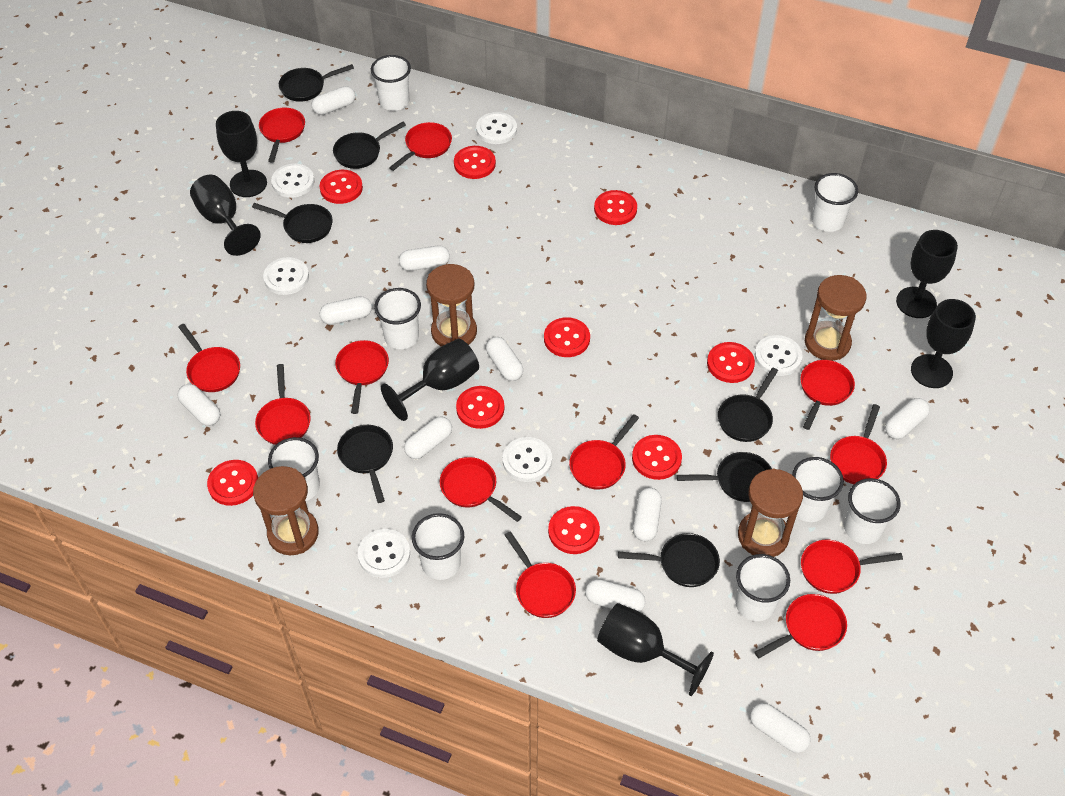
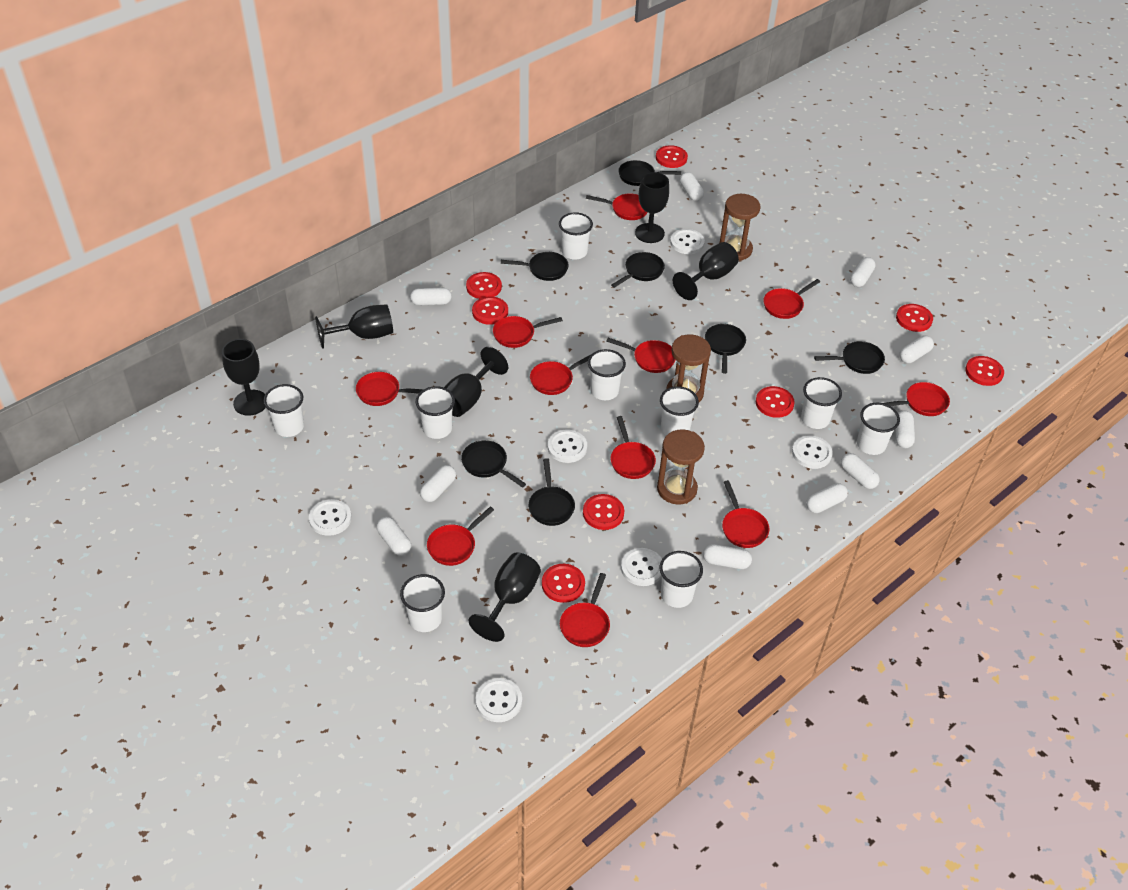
brown hourglass: 4 -> 3
red button: 9 -> 8
red pan: 12 -> 11
white cup: 8 -> 9

